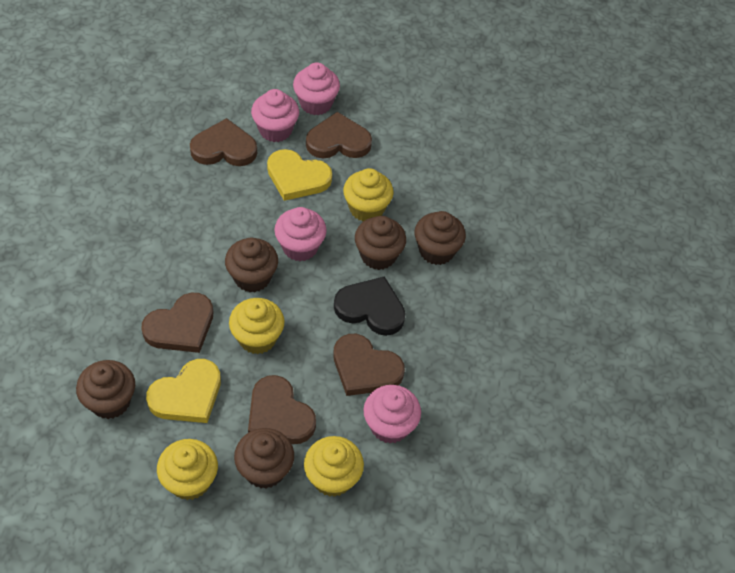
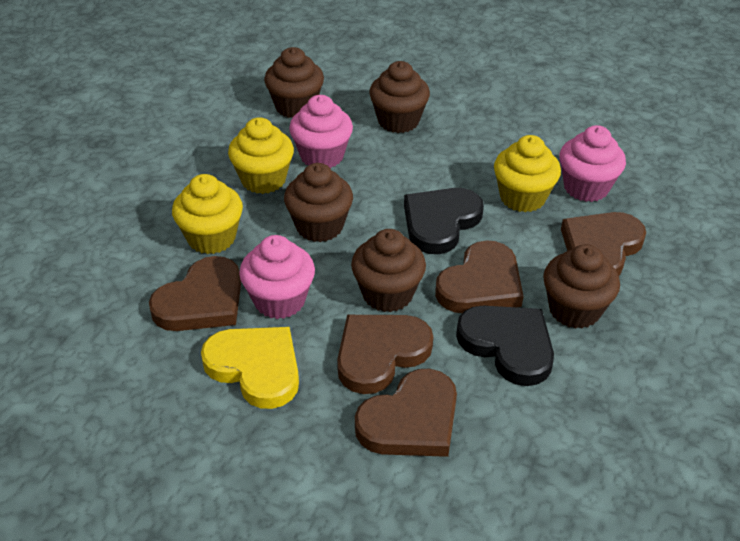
black heart: 1 -> 2
pink cupcake: 4 -> 3
yellow cupcake: 4 -> 3
yellow heart: 2 -> 1

